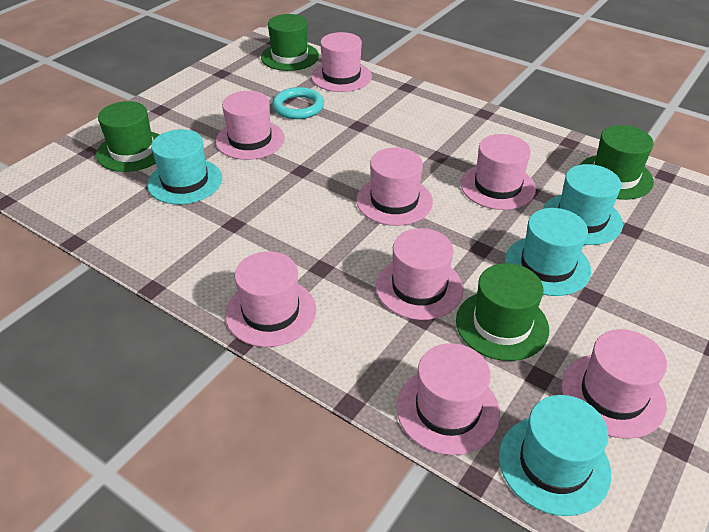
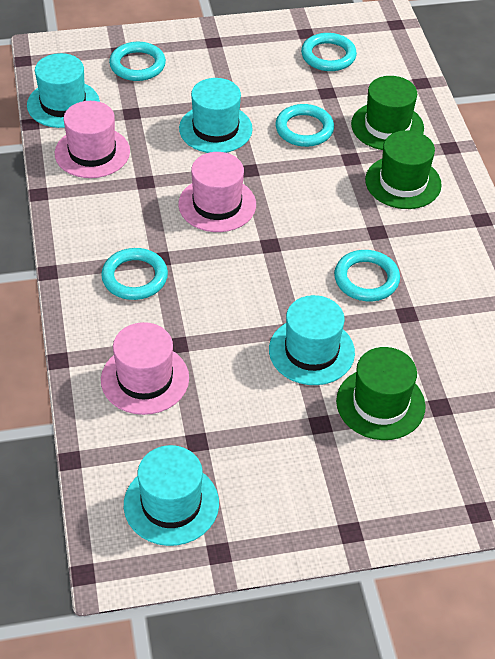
green hat: 4 -> 3
pink hat: 8 -> 3
turquoise ring: 1 -> 5

